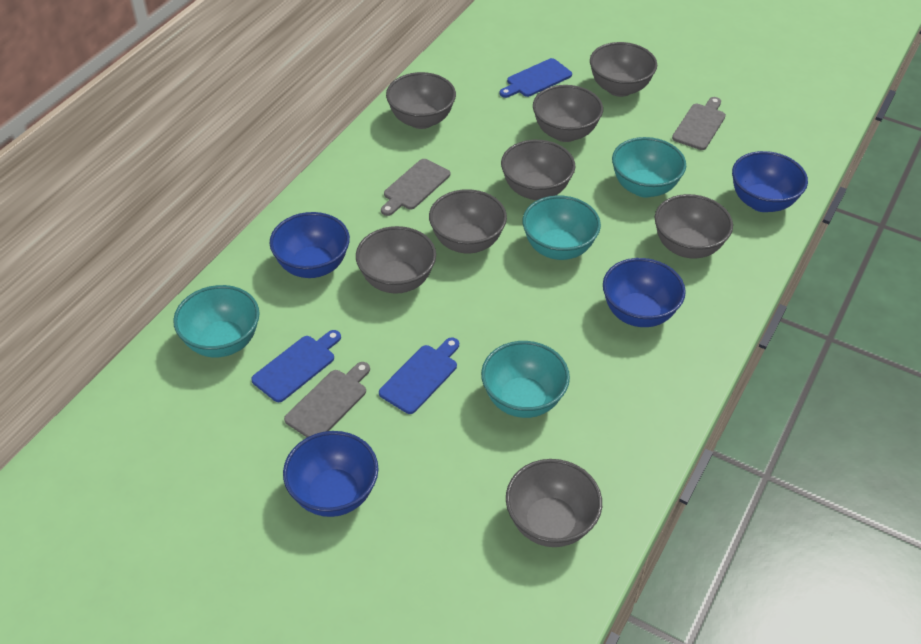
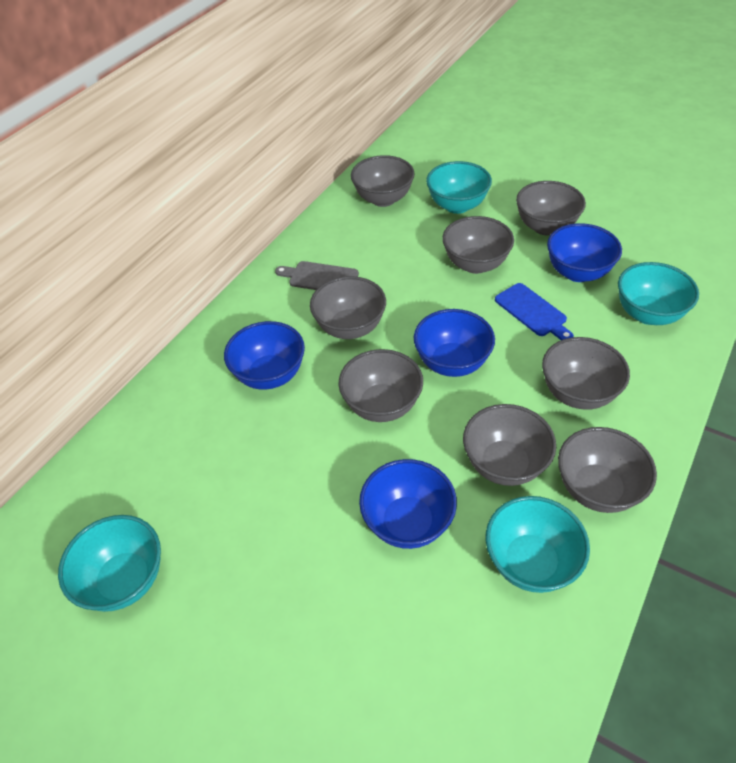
blue cutting board: 3 -> 1
grey cutting board: 3 -> 1

